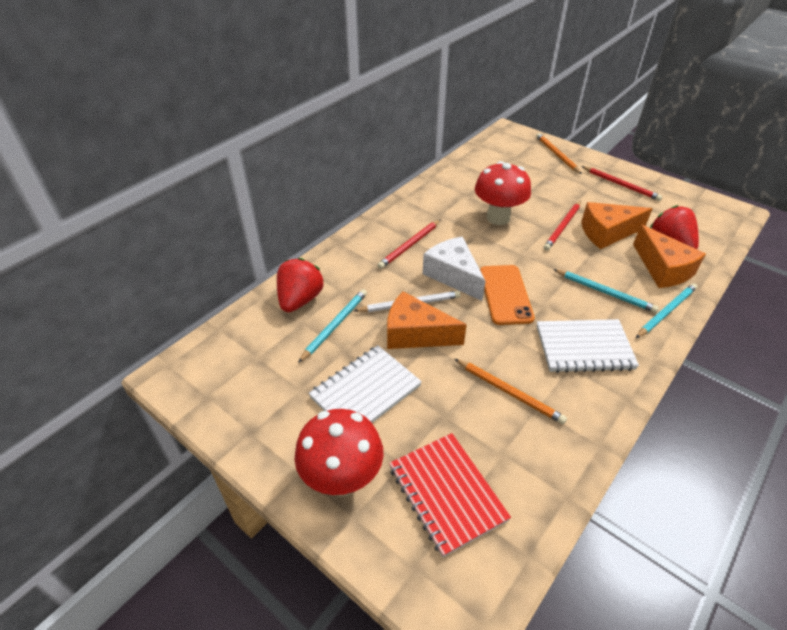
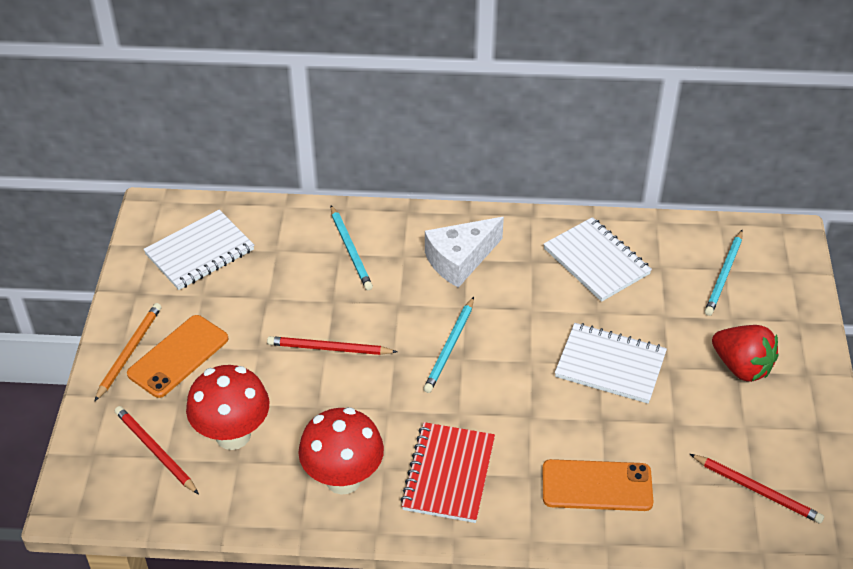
orange cheese: 3 -> 0
orange pencil: 2 -> 1
orange phone: 1 -> 2
red strawberry: 2 -> 1
white notebook: 2 -> 3
white pencil: 1 -> 0

